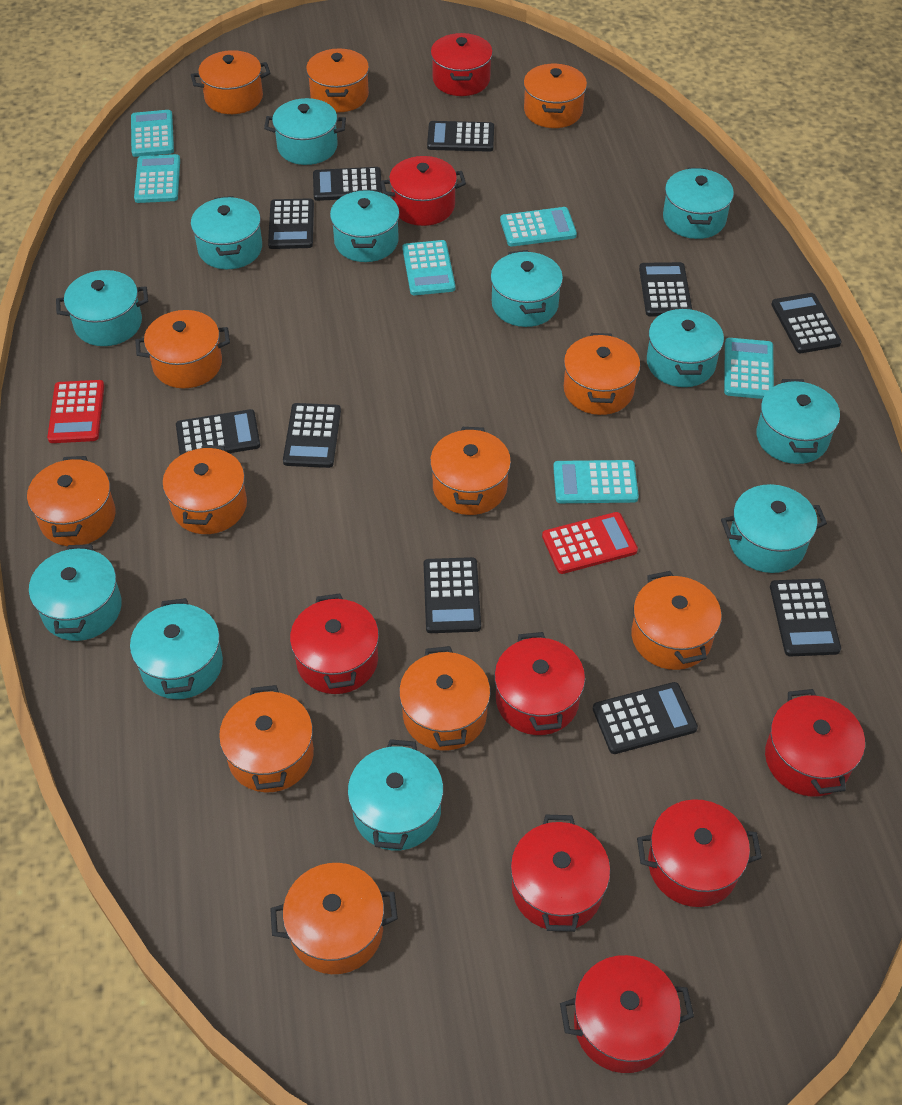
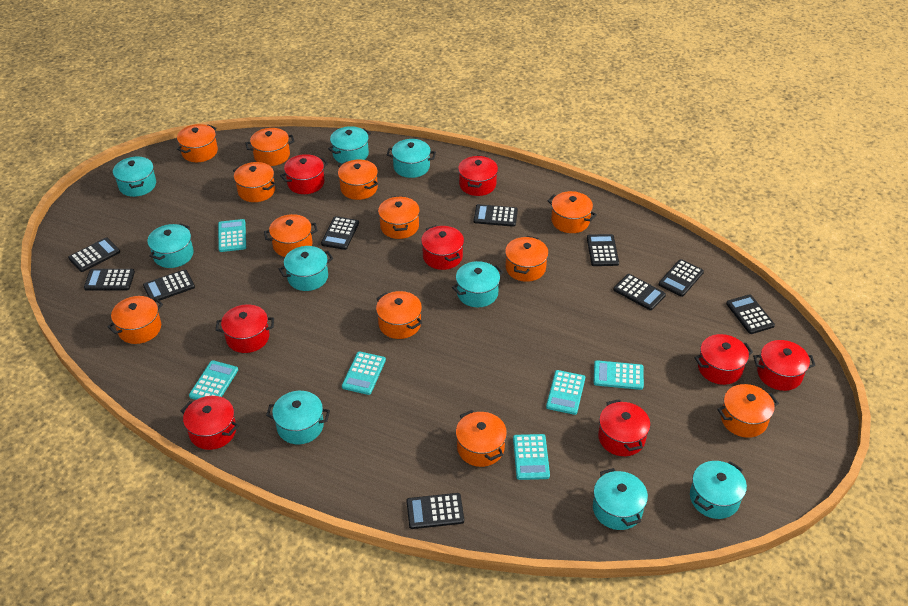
red calculator: 2 -> 0
turquoise pot: 12 -> 9

